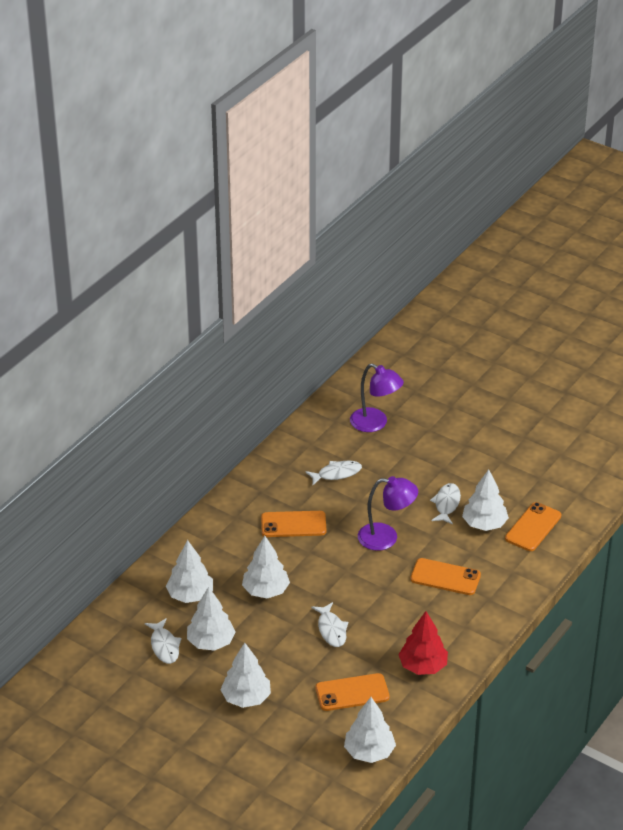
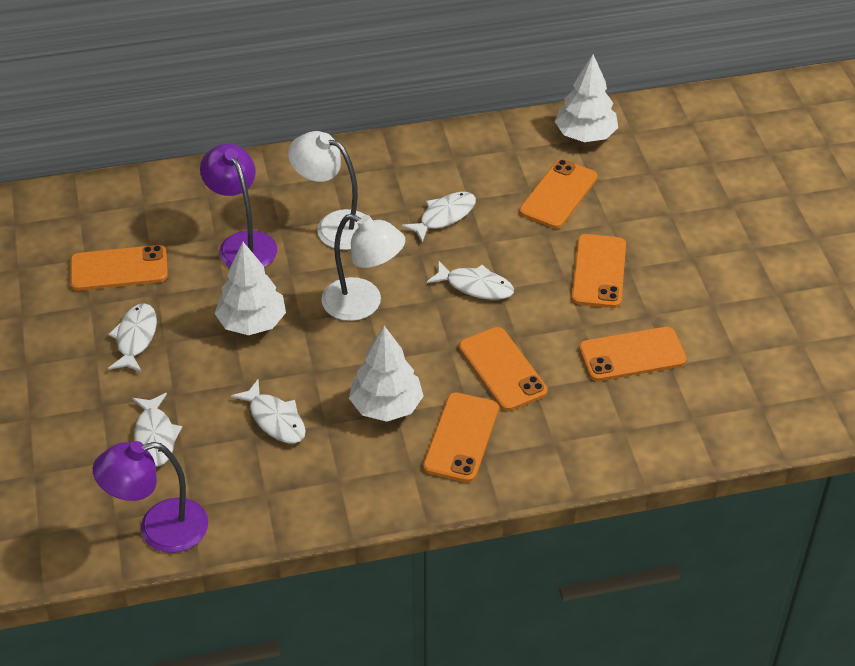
orange phone: 4 -> 6
red tree: 1 -> 0
white fish: 4 -> 5
white lamp: 0 -> 2
white tree: 6 -> 3

